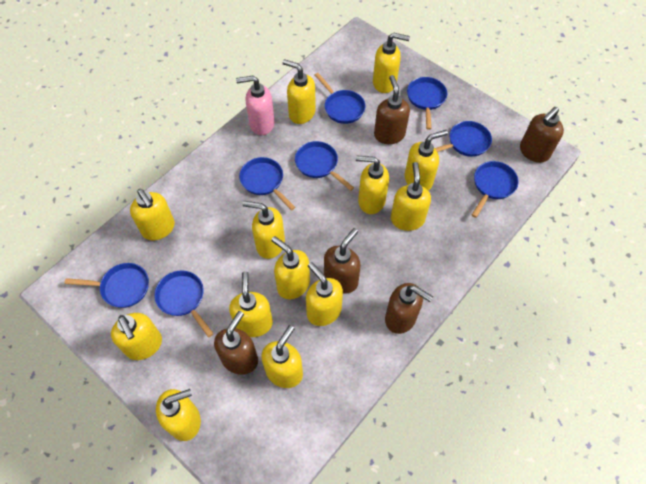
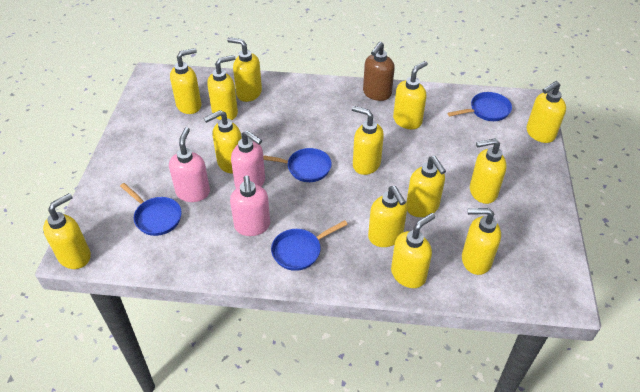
blue pan: 8 -> 4
brown soap dispenser: 5 -> 1
pink soap dispenser: 1 -> 3

